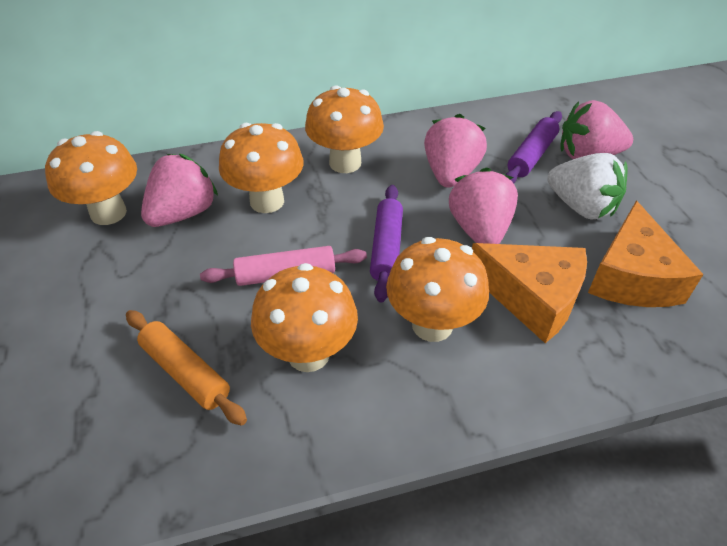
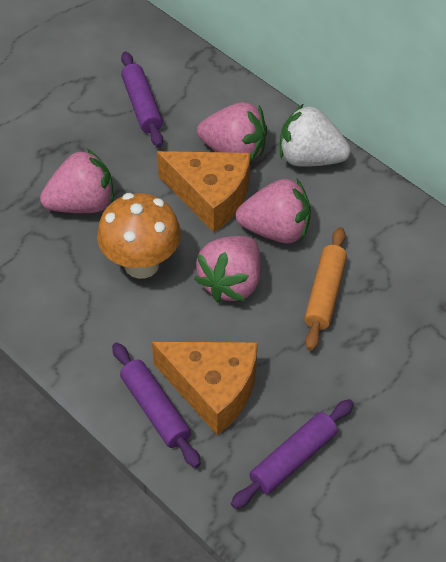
orange mushroom: 5 -> 1
pink rolling pin: 1 -> 0
purple rolling pin: 2 -> 3

